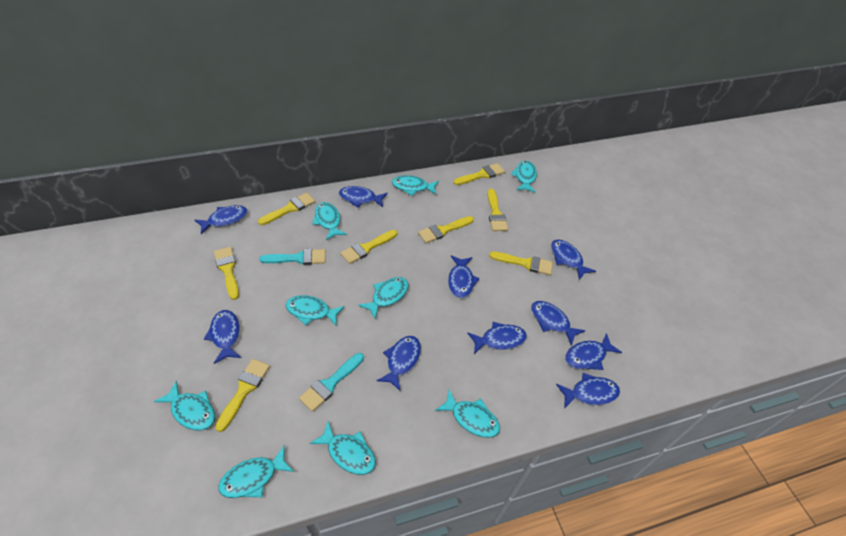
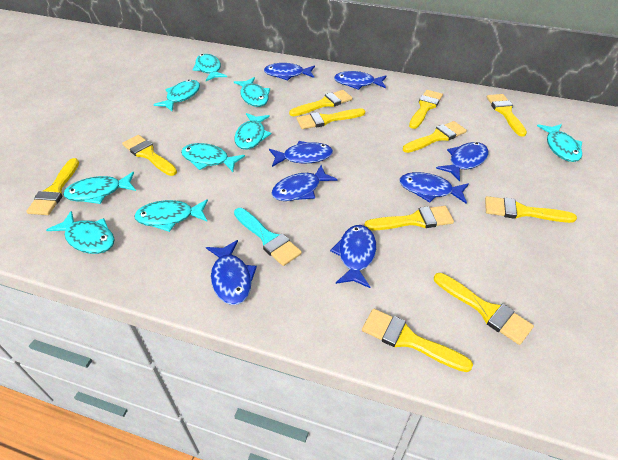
blue fish: 10 -> 8
turquoise brush: 2 -> 1
yellow brush: 8 -> 11

